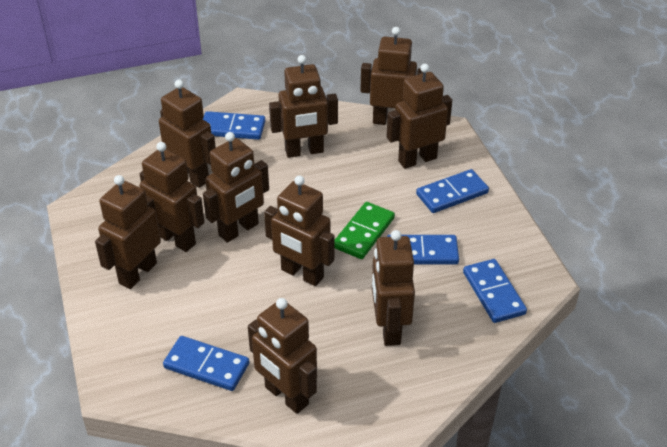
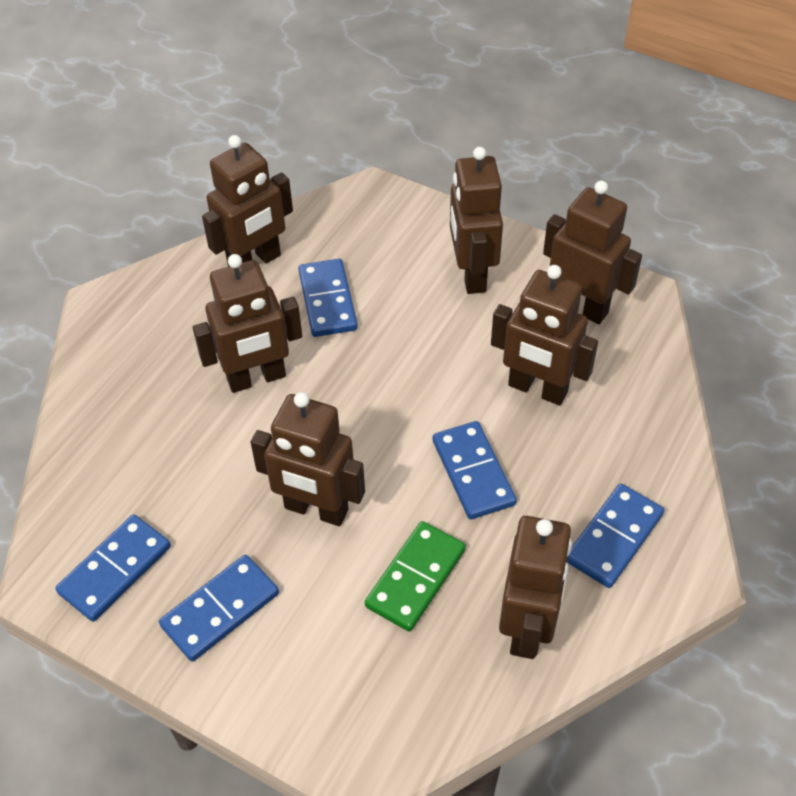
brown robot: 10 -> 7

